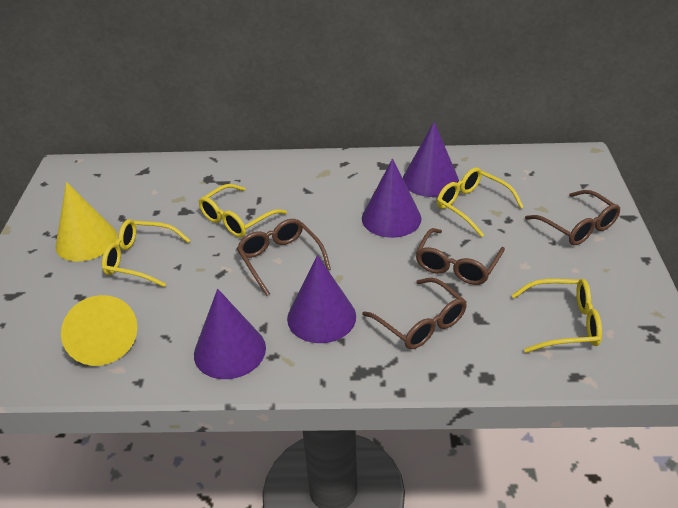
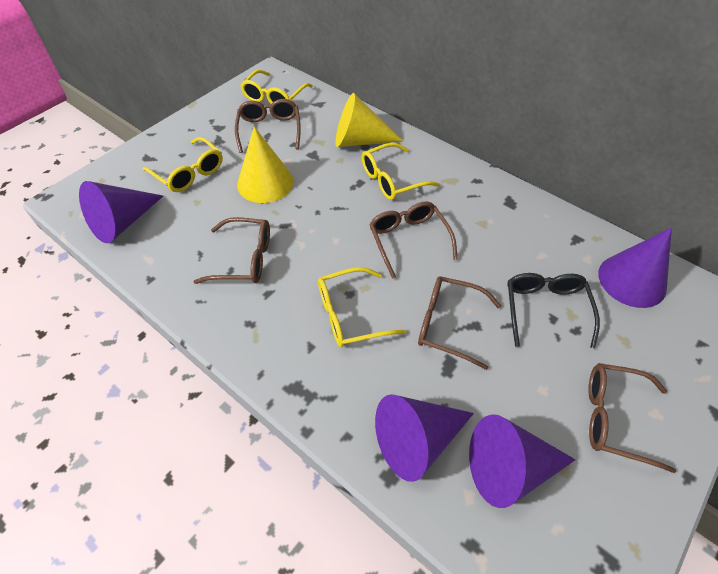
black glasses: 0 -> 1
brown glasses: 4 -> 5

